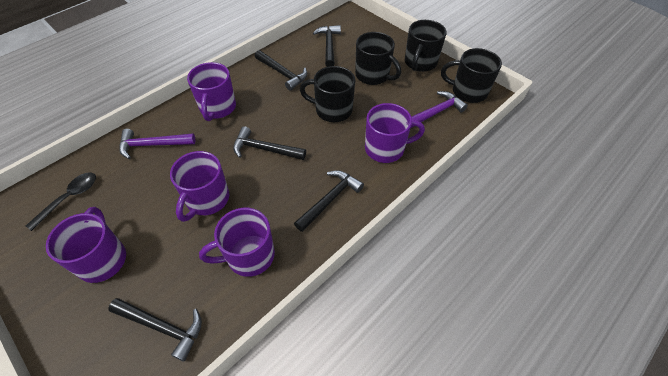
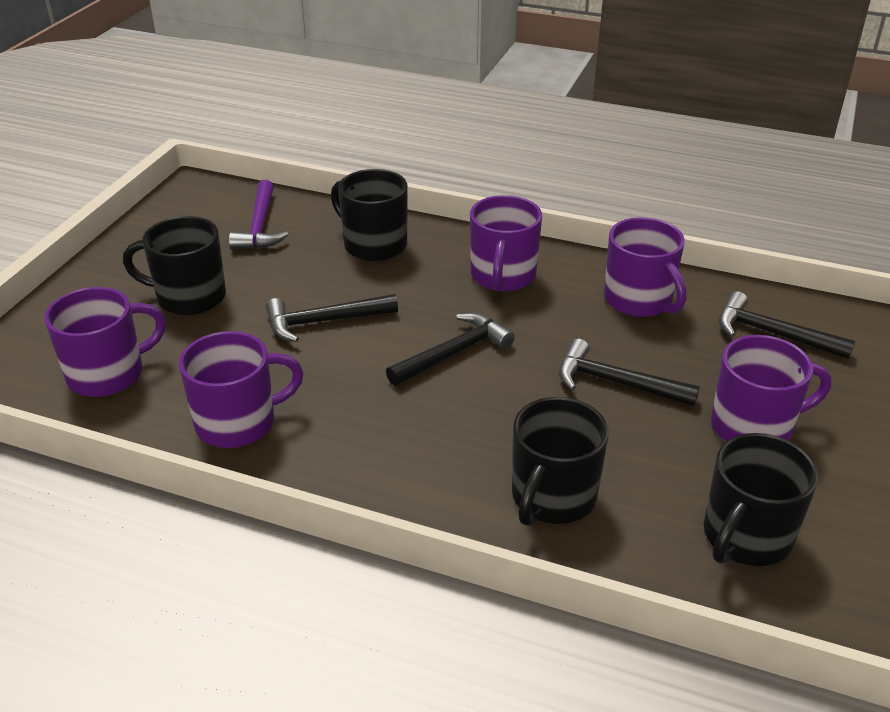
black hammer: 5 -> 4
black spoon: 1 -> 0
purple hammer: 2 -> 1

